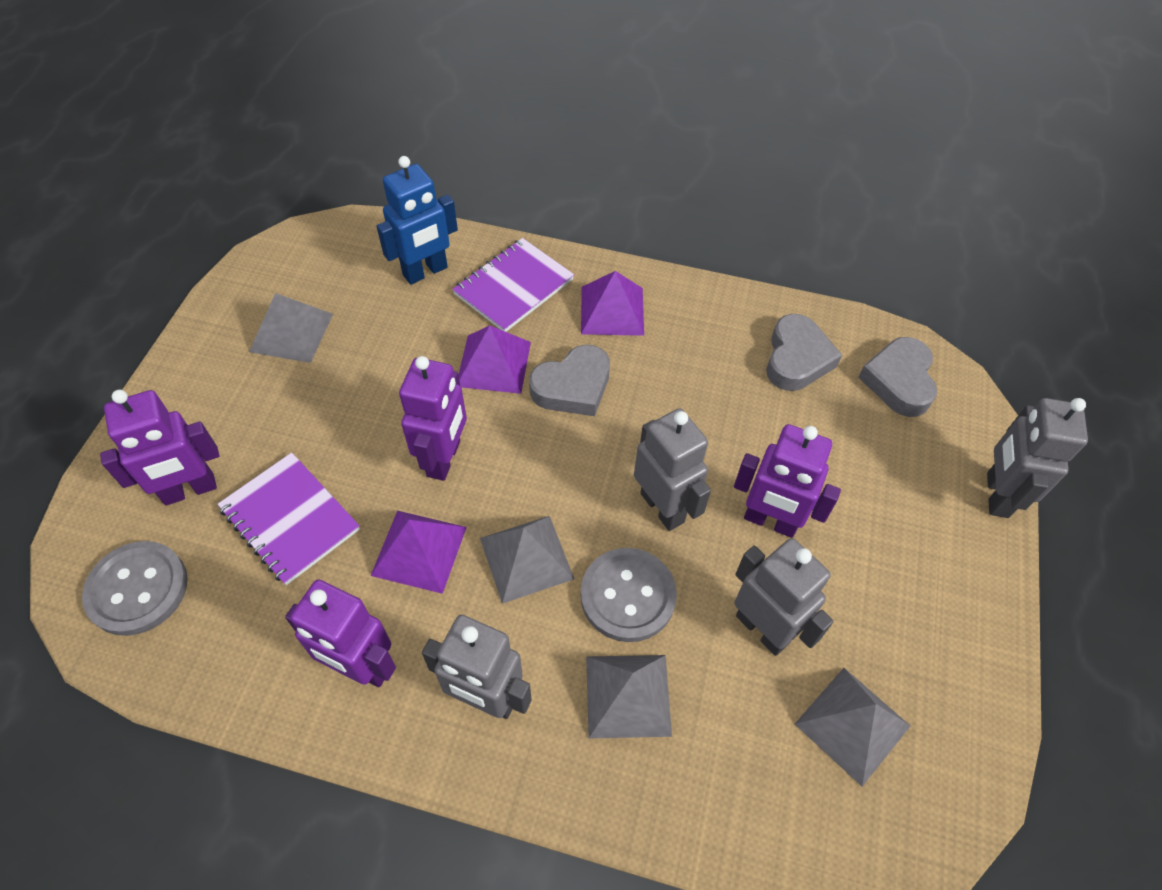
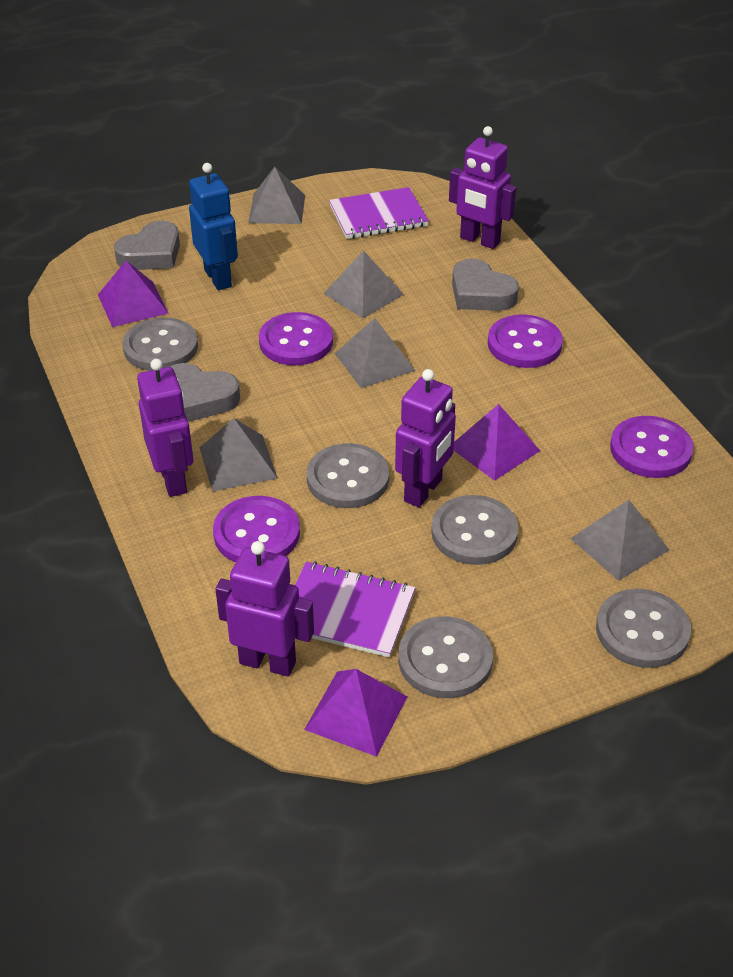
grey button: 2 -> 5
grey pyramid: 4 -> 5
grey robot: 4 -> 0
purple button: 0 -> 4

